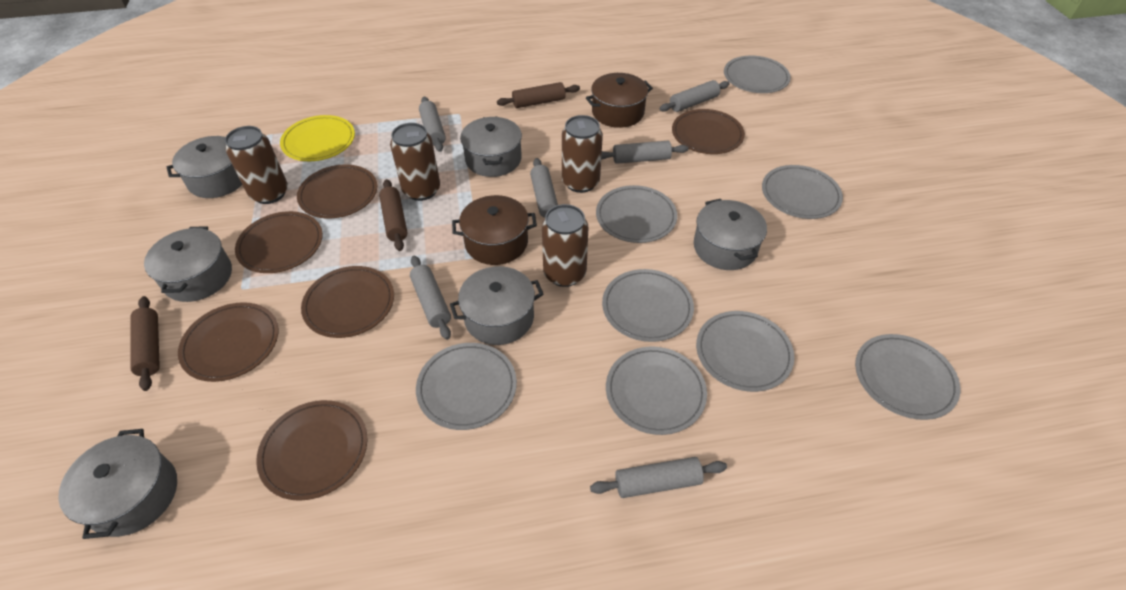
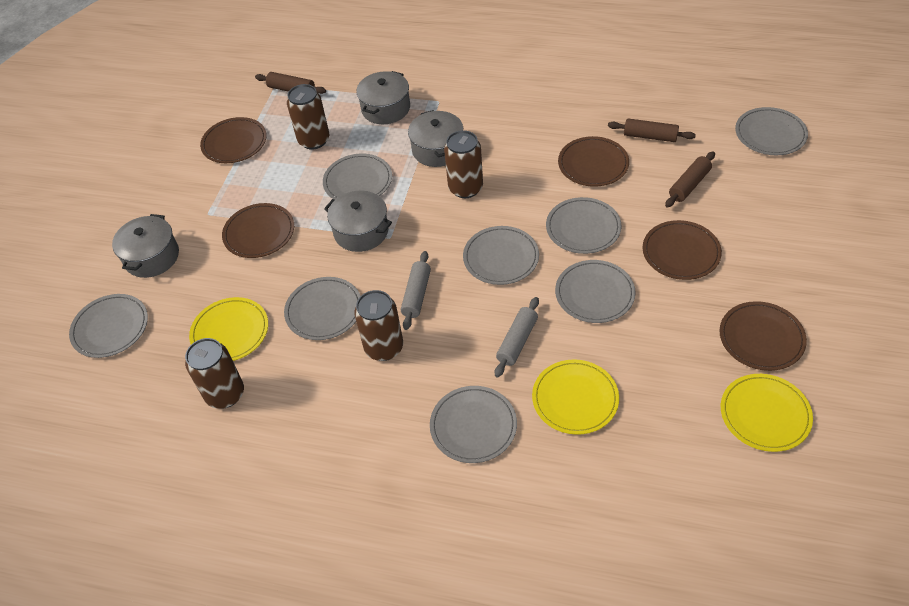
brown plate: 6 -> 5
brown pot: 2 -> 0
grey pot: 6 -> 4
grey rolling pin: 6 -> 2
yellow plate: 1 -> 3

